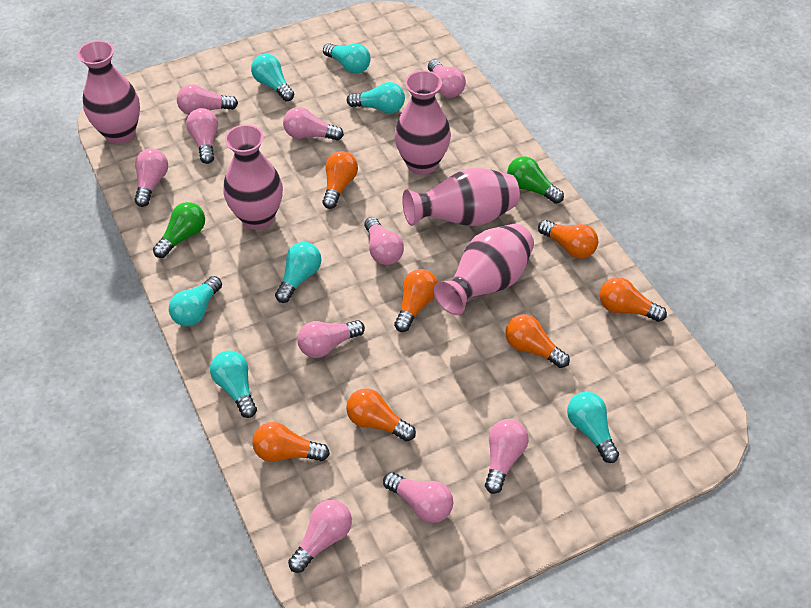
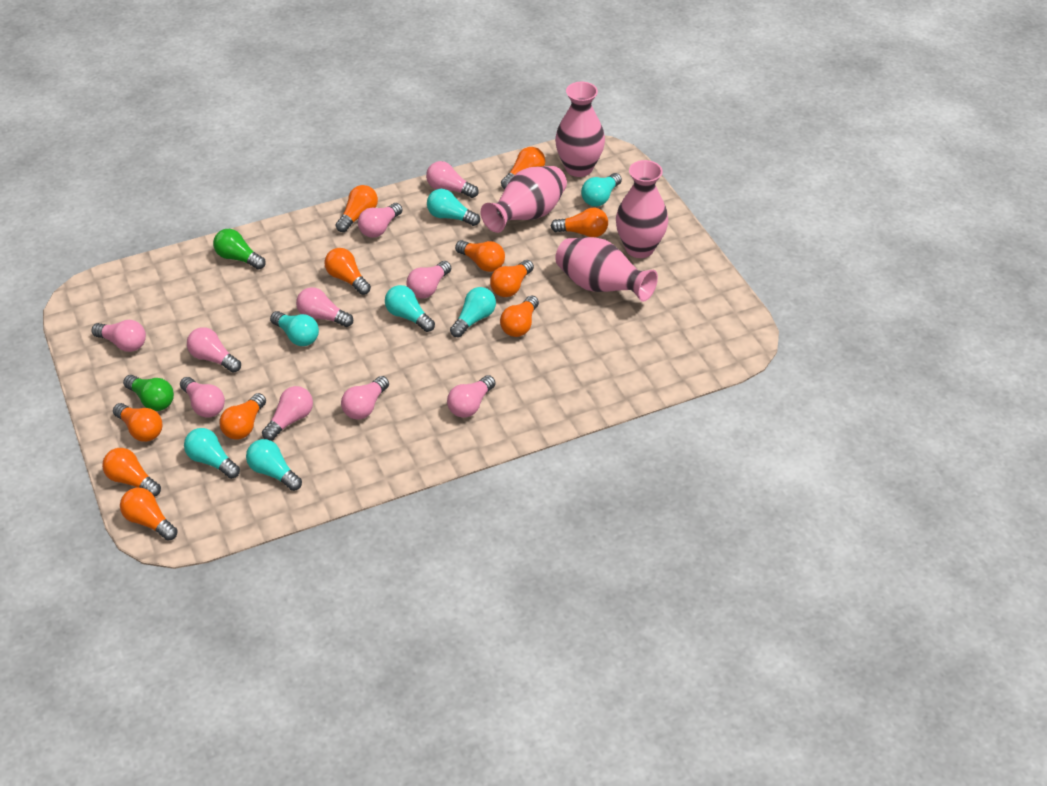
orange light bulb: 7 -> 11
pink vase: 5 -> 4

